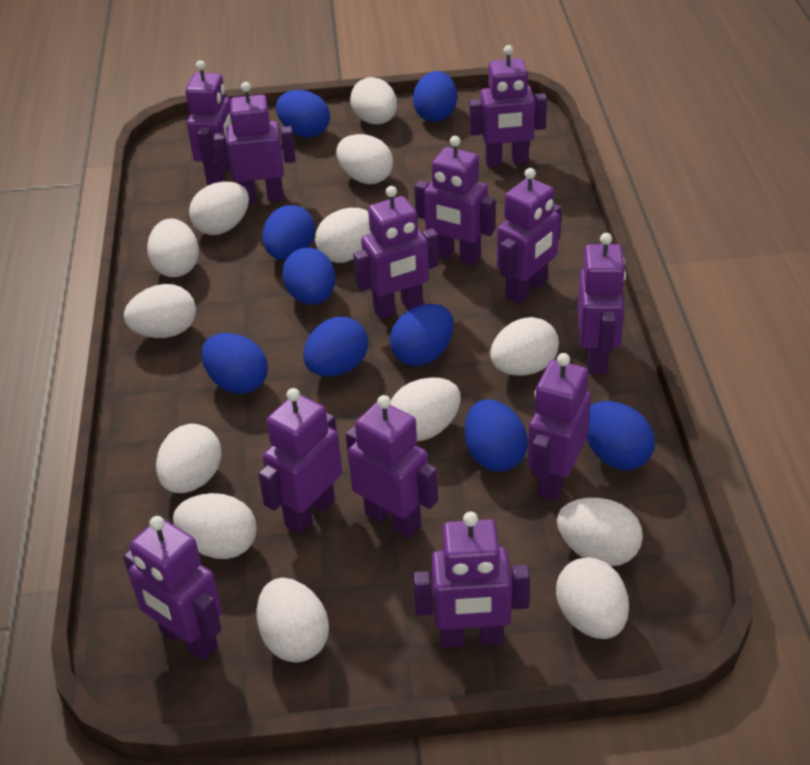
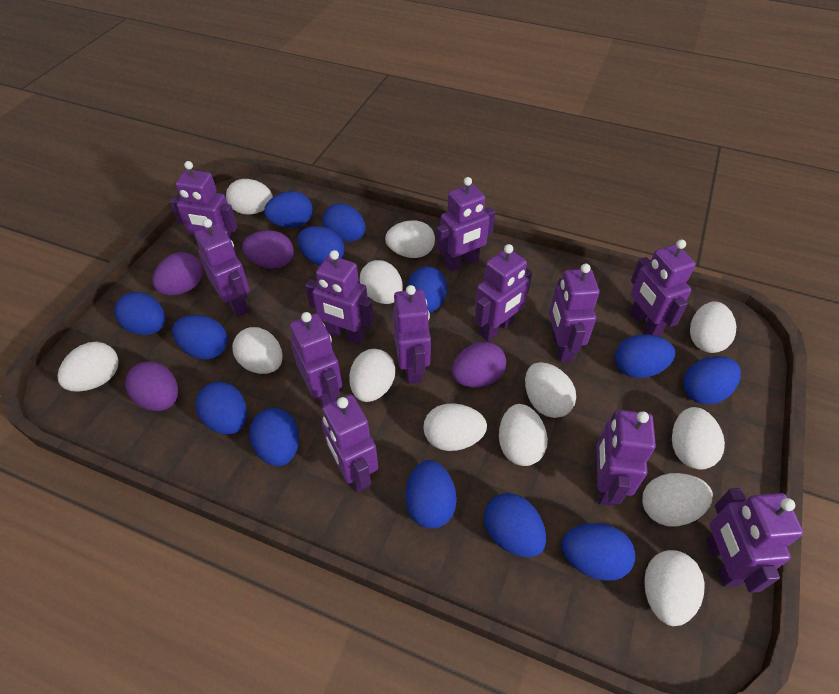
blue egg: 9 -> 13
purple egg: 0 -> 4

